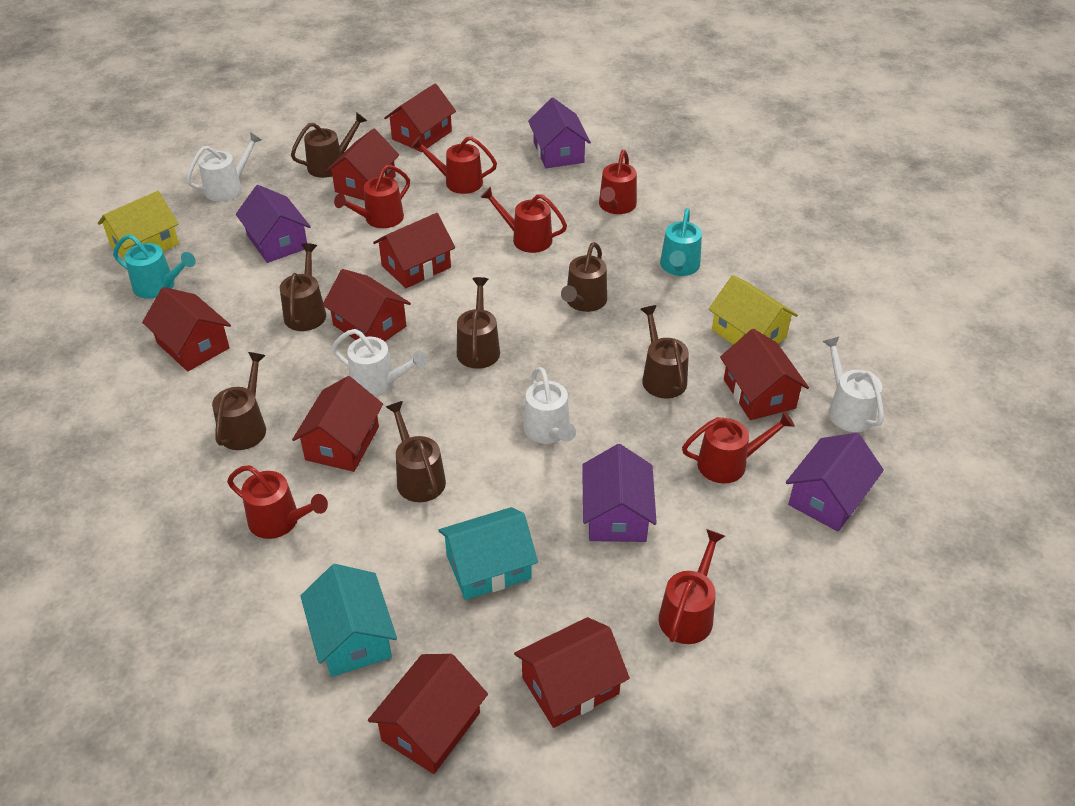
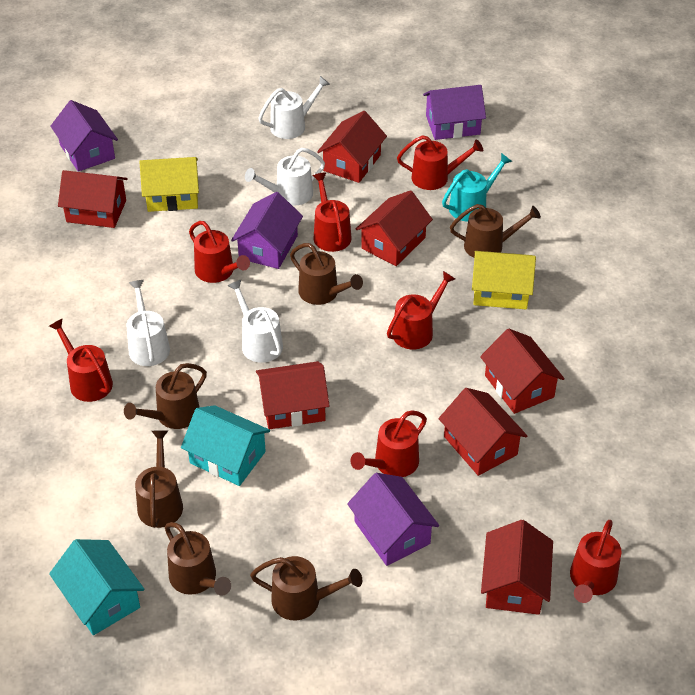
brown watering can: 7 -> 6
red house: 9 -> 7
turquoise watering can: 2 -> 1

